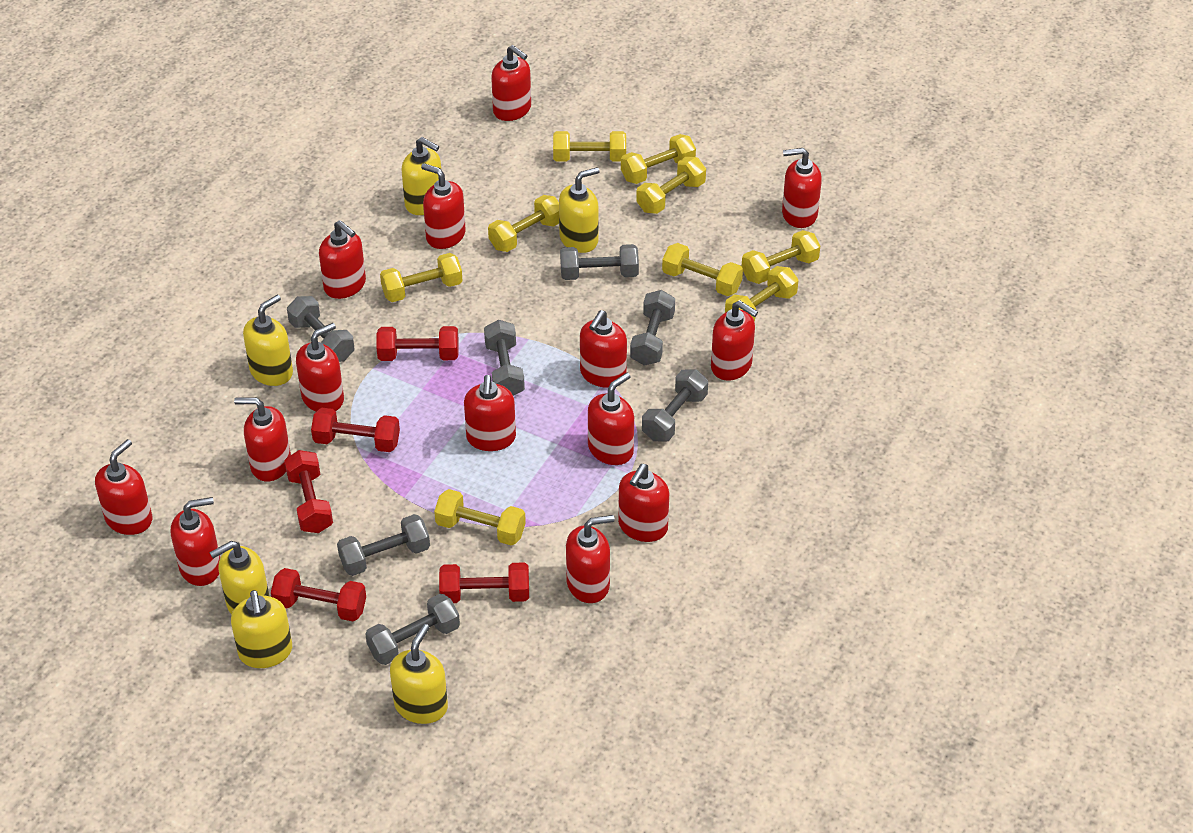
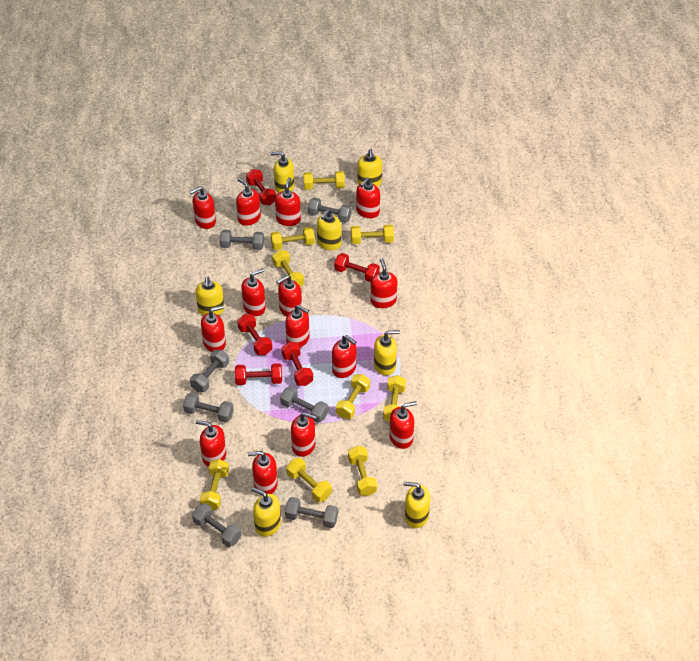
yellow soap dispenser: 6 -> 7

